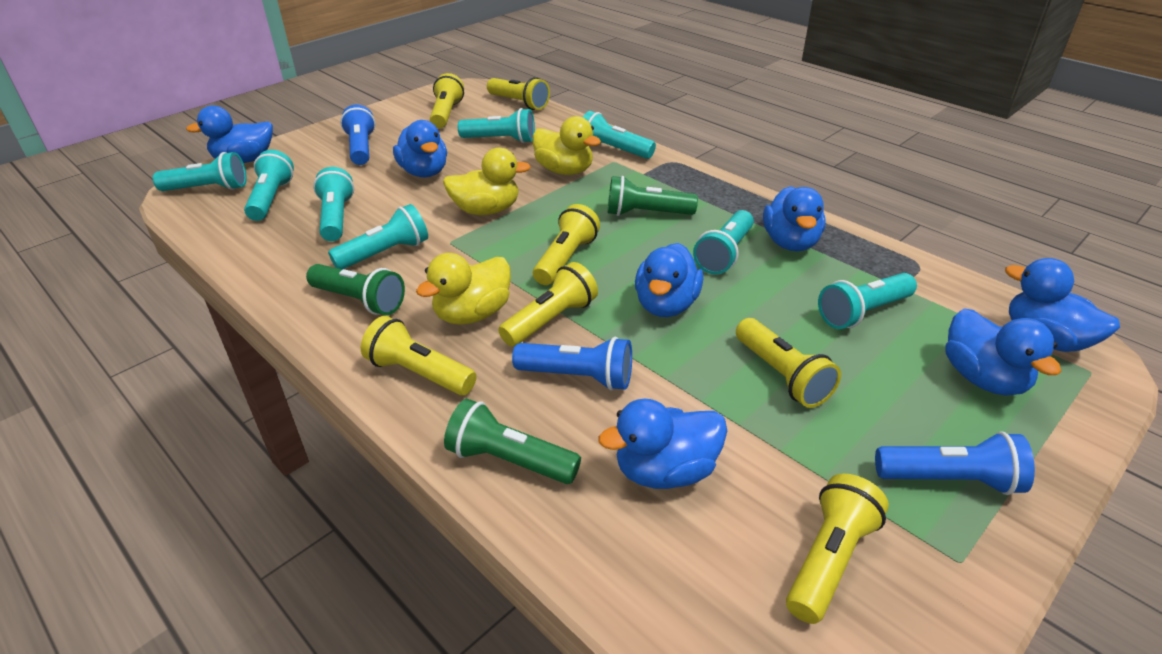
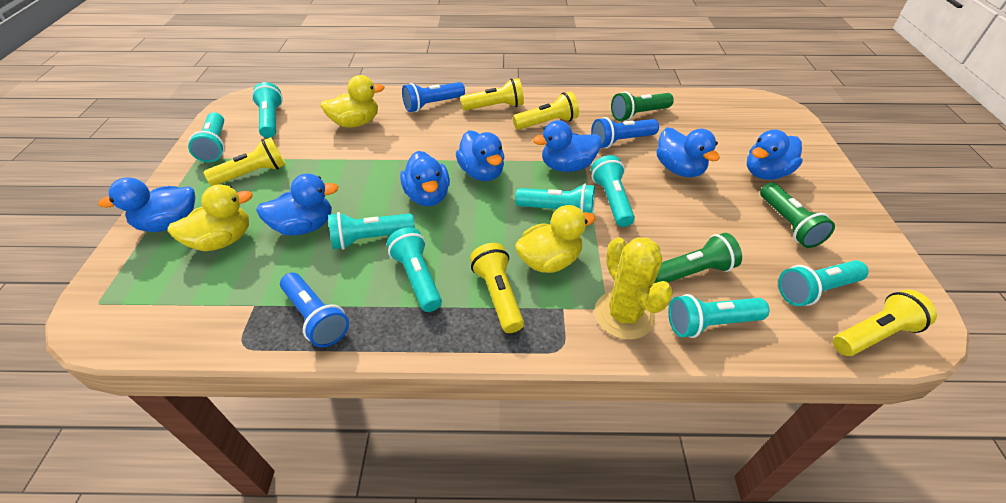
yellow cactus: 0 -> 1
yellow flashlight: 7 -> 5

